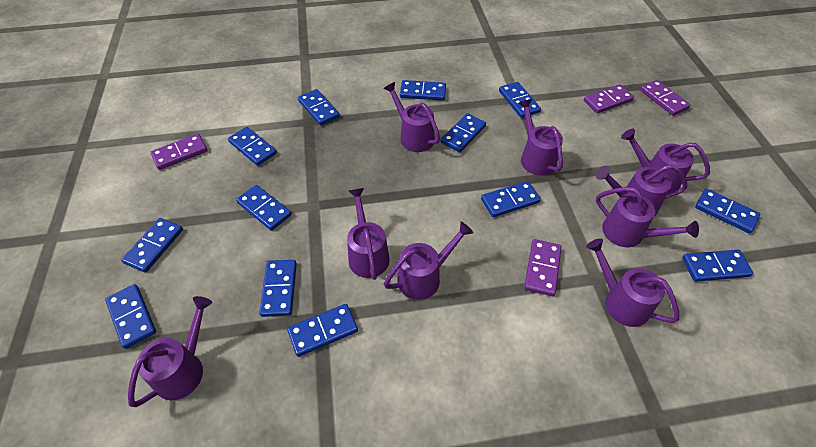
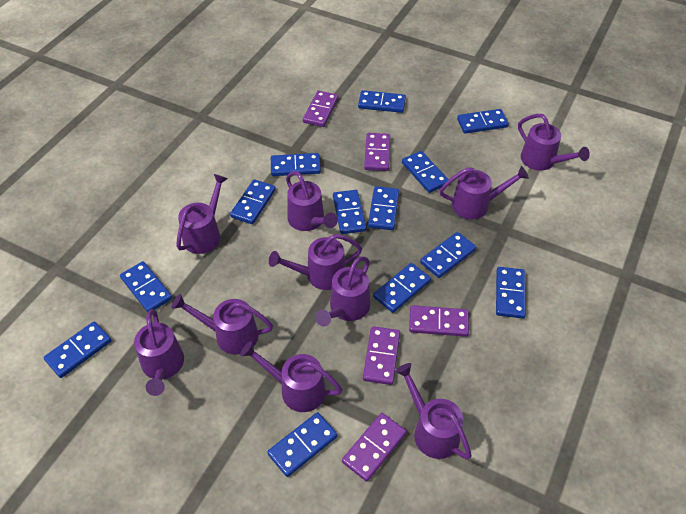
purple domino: 4 -> 5
purple watering can: 9 -> 10

